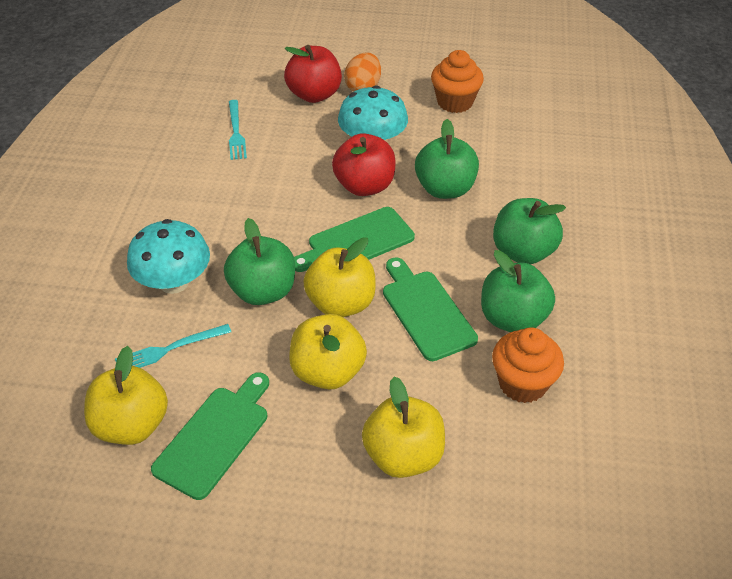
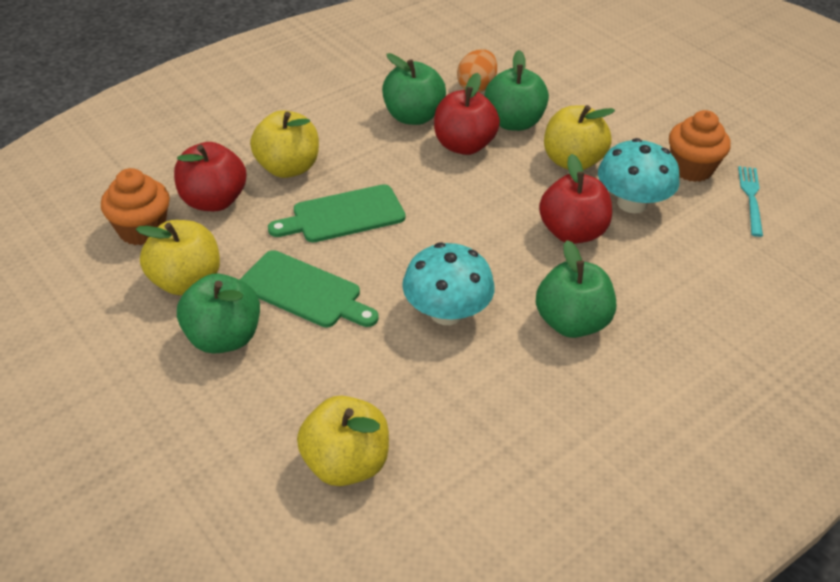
green cutting board: 3 -> 2
red apple: 2 -> 3
turquoise fork: 2 -> 1

